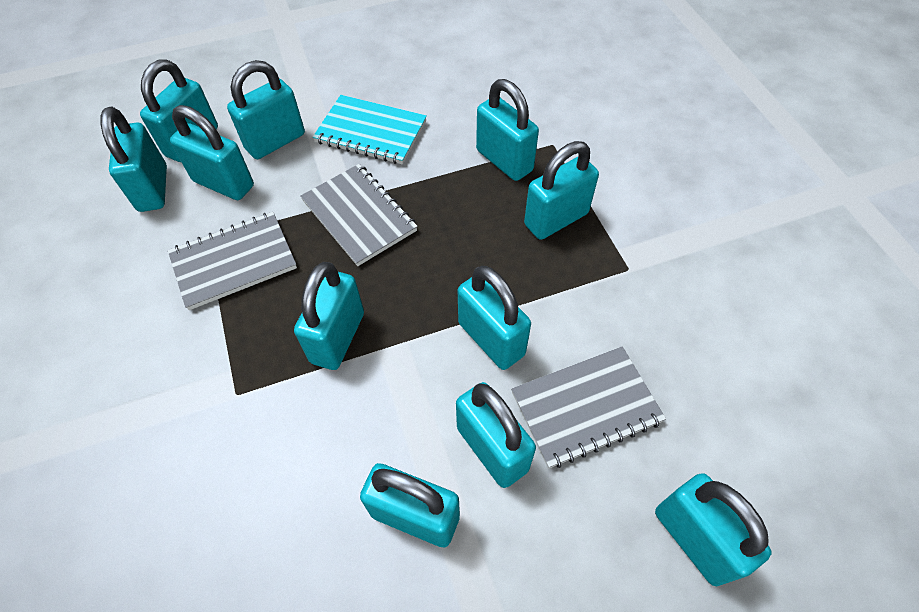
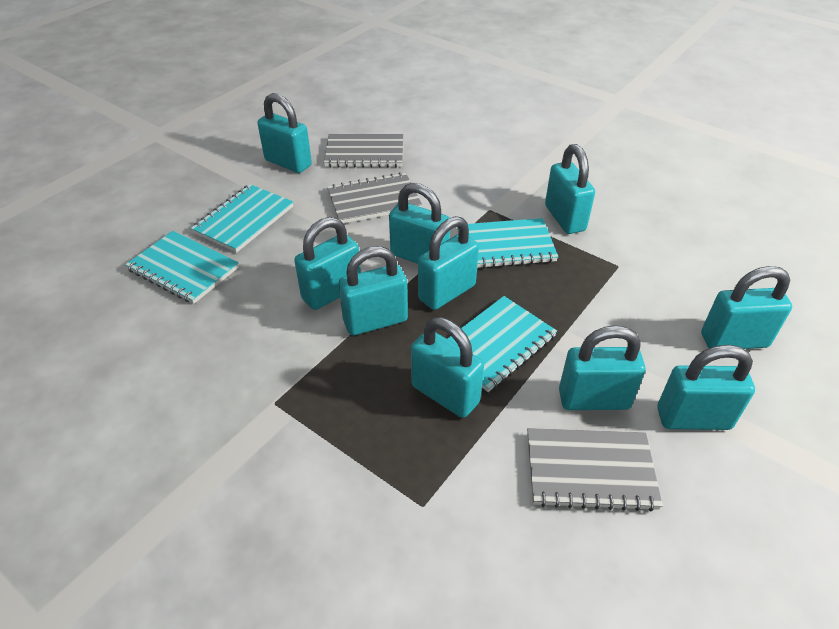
turquoise notebook: 1 -> 4
turquoise padlock: 11 -> 10

